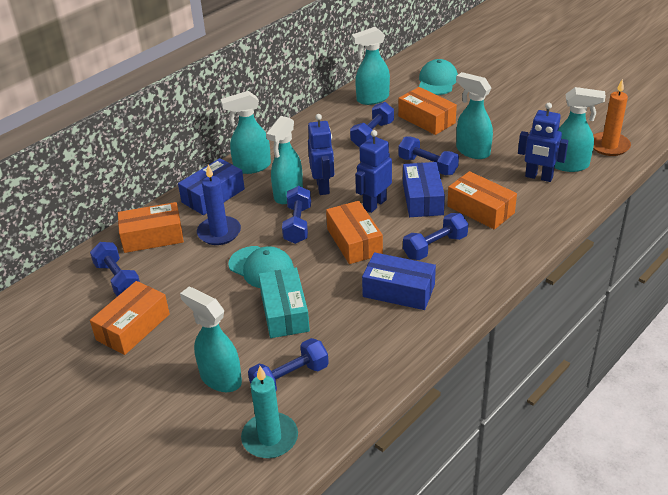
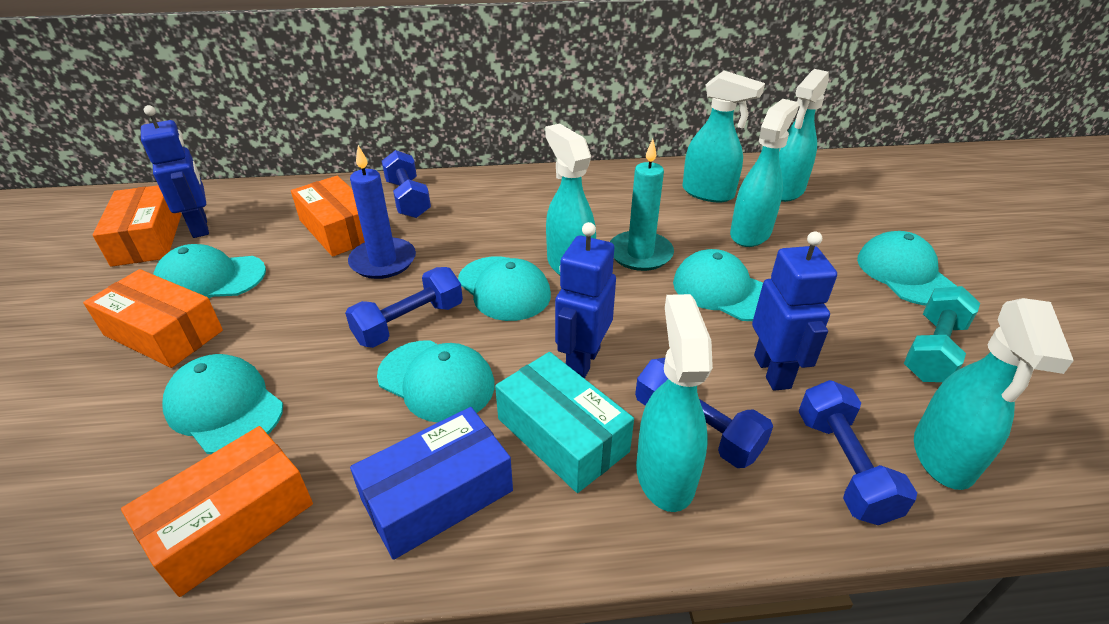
blue box: 3 -> 1
blue dumbbell: 6 -> 4
orange box: 5 -> 4
orange candle: 1 -> 0
turquoise cap: 2 -> 6
turquoise dumbbell: 0 -> 1

